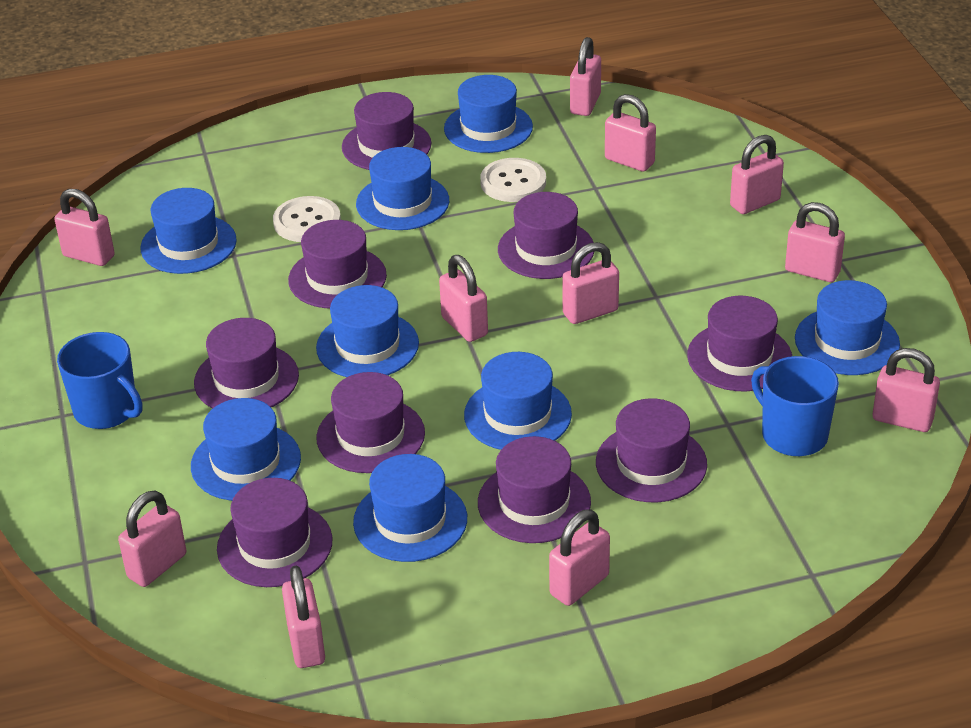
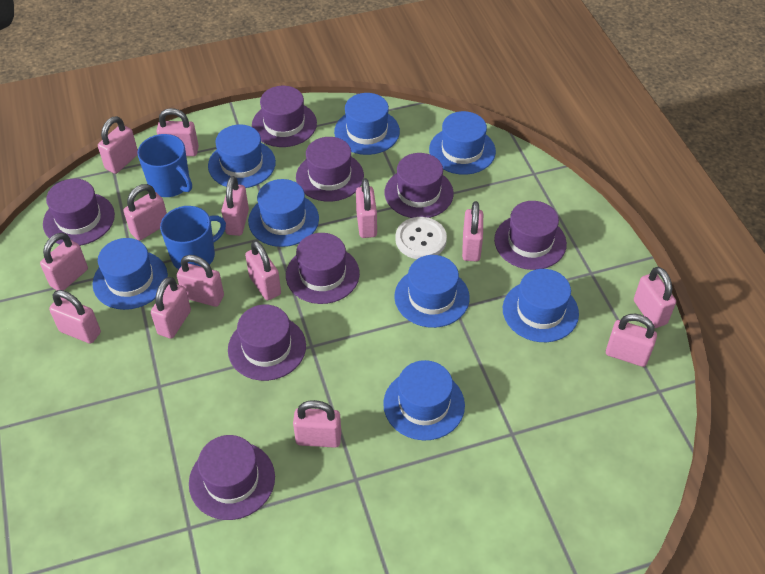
pink padlock: 11 -> 14
purple hat: 9 -> 8
white button: 2 -> 1

